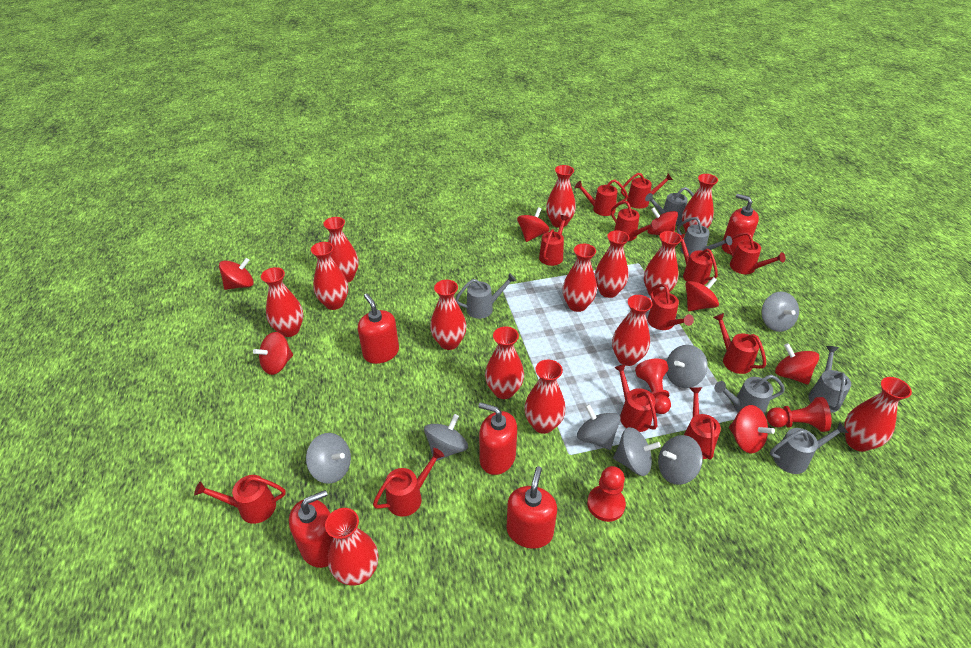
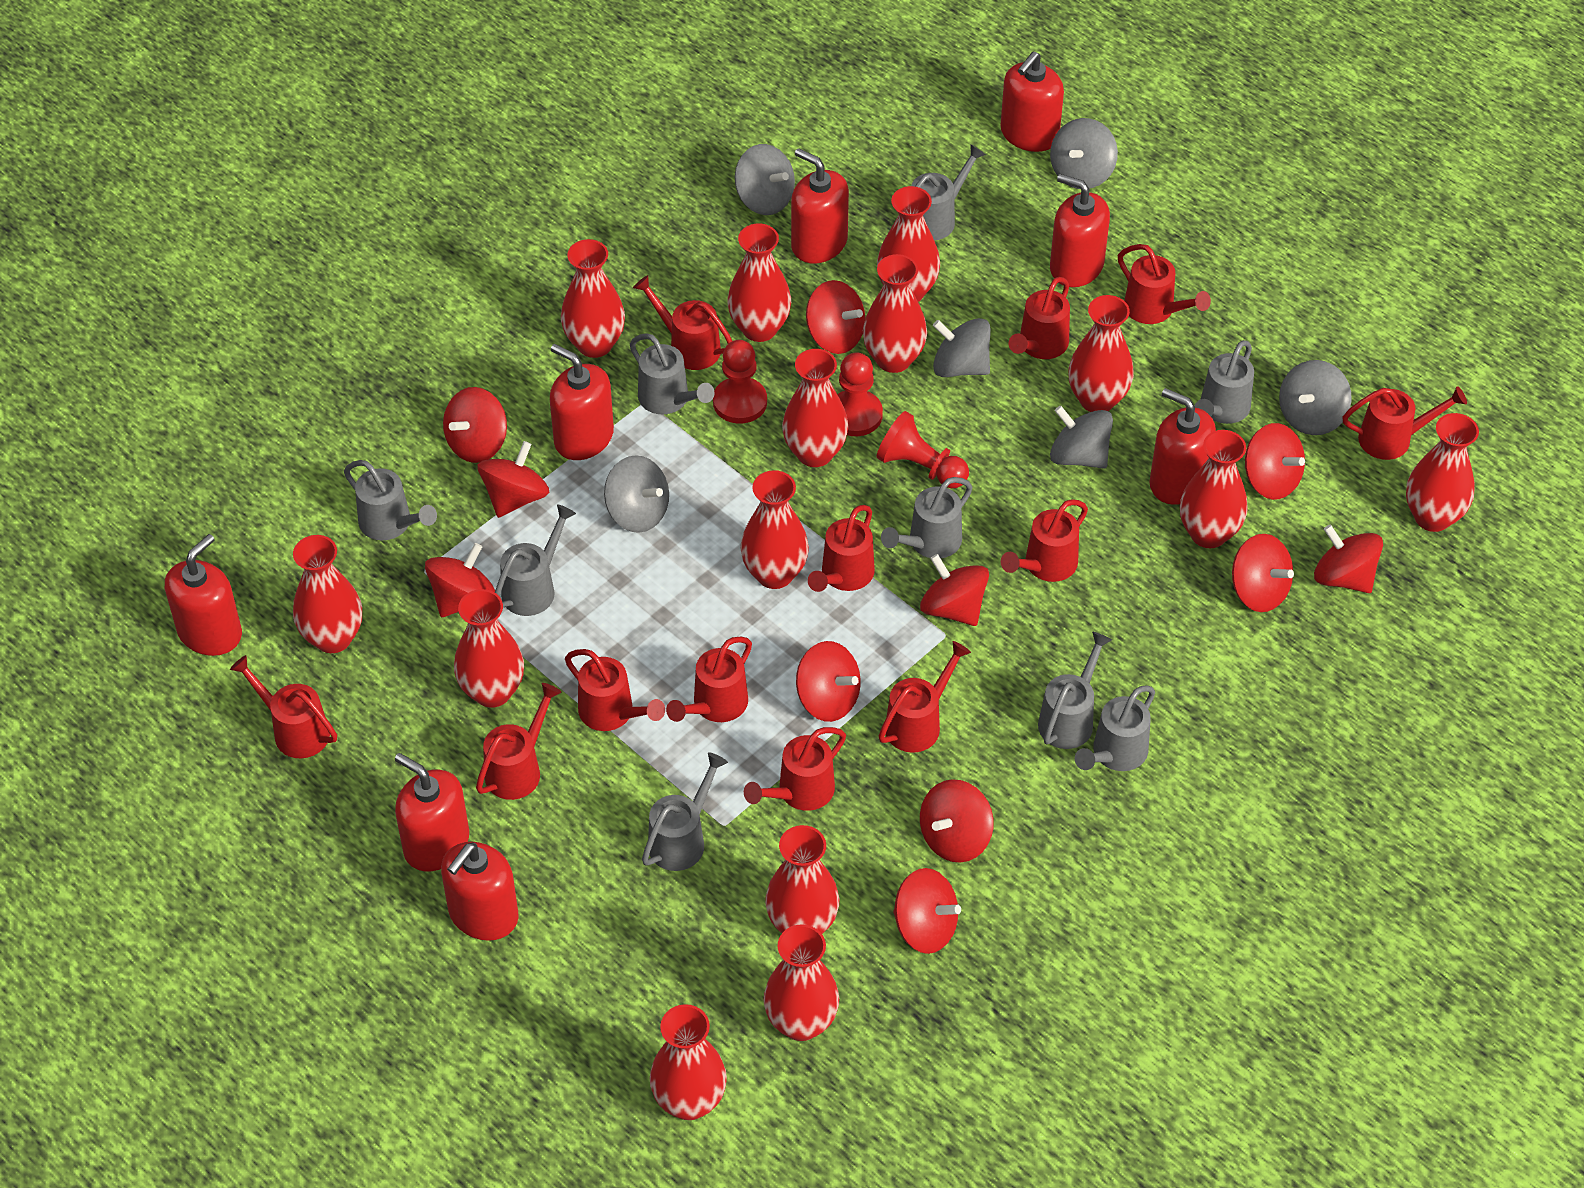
grey spinning top: 7 -> 6
grey watering can: 6 -> 9
red soap dispenser: 5 -> 8
red spinning top: 7 -> 11

